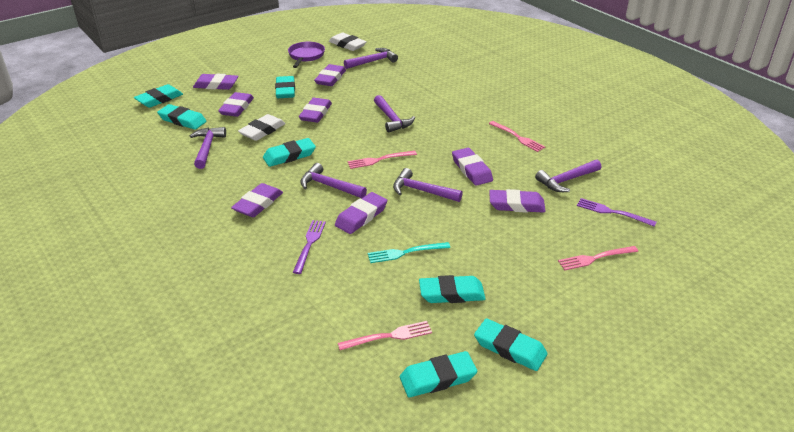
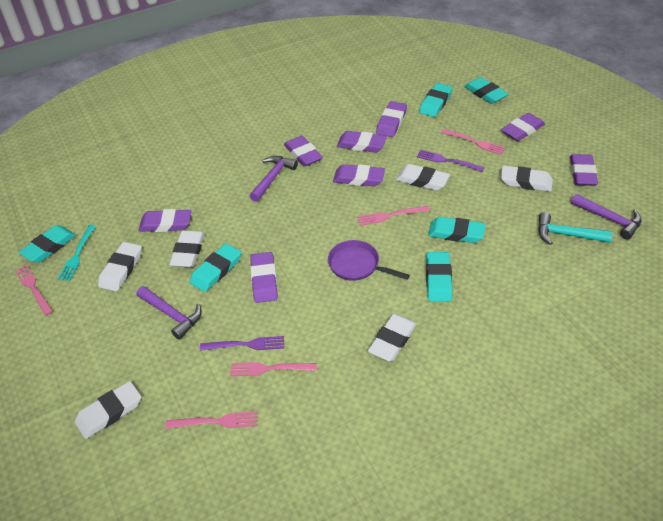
pink fork: 4 -> 5
purple hammer: 6 -> 3
turquoise eraser: 7 -> 6
turquoise hammer: 0 -> 1
white eraser: 2 -> 6

